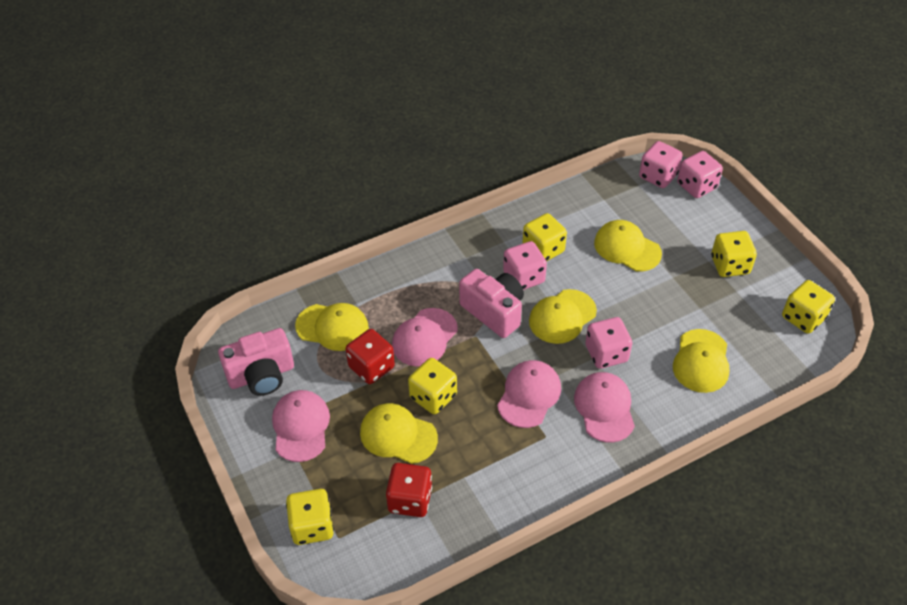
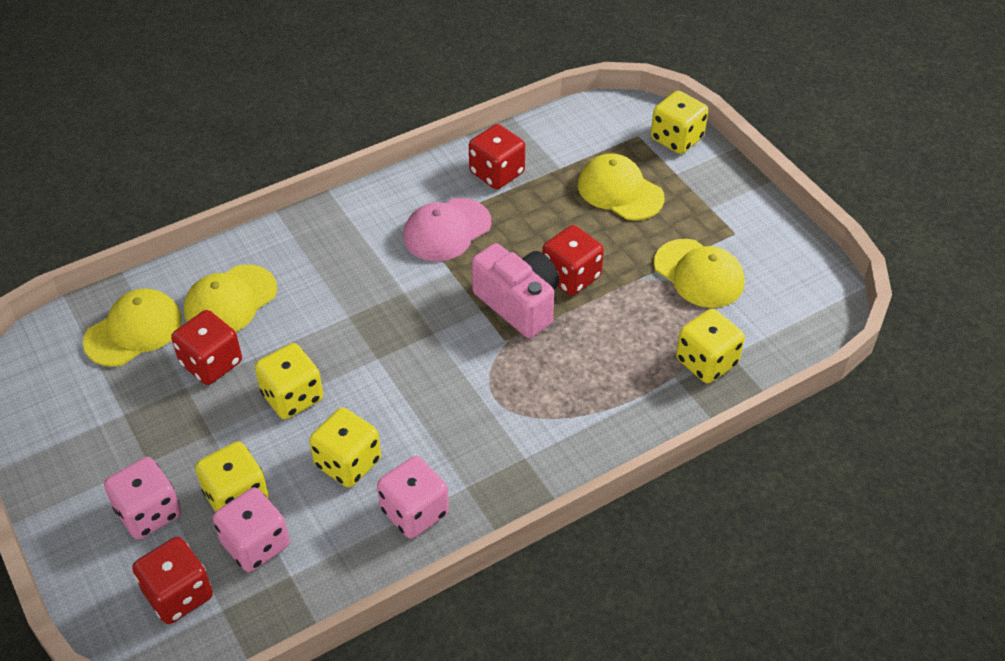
pink camera: 2 -> 1
pink cap: 4 -> 1
pink dice: 4 -> 3
red dice: 2 -> 4
yellow cap: 5 -> 4

